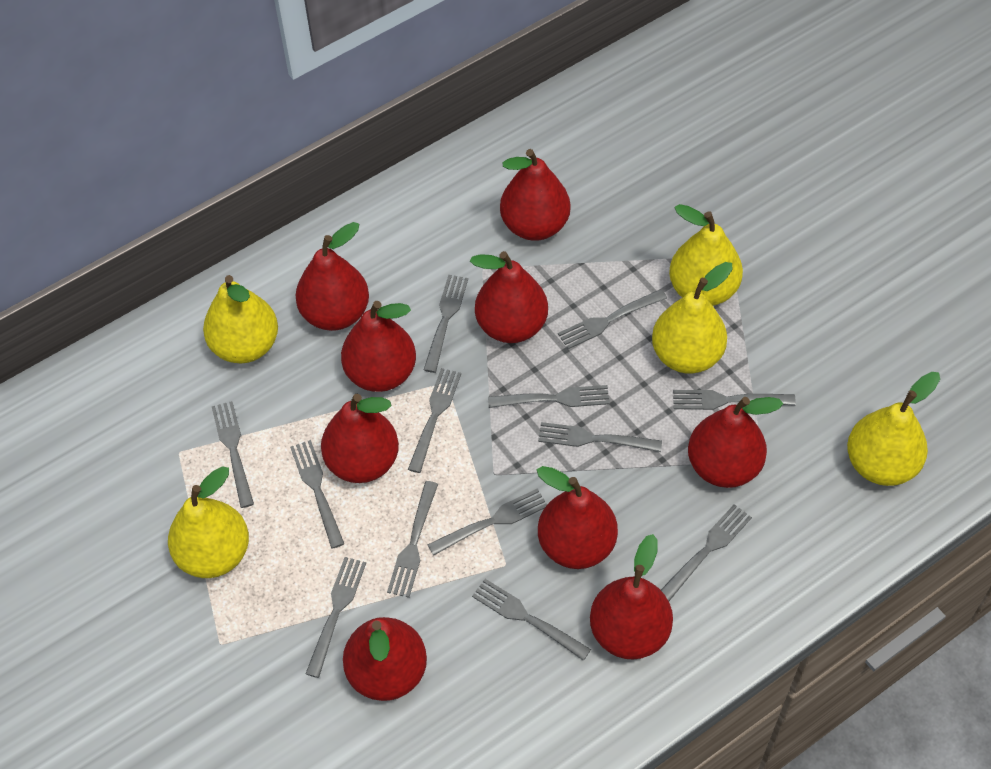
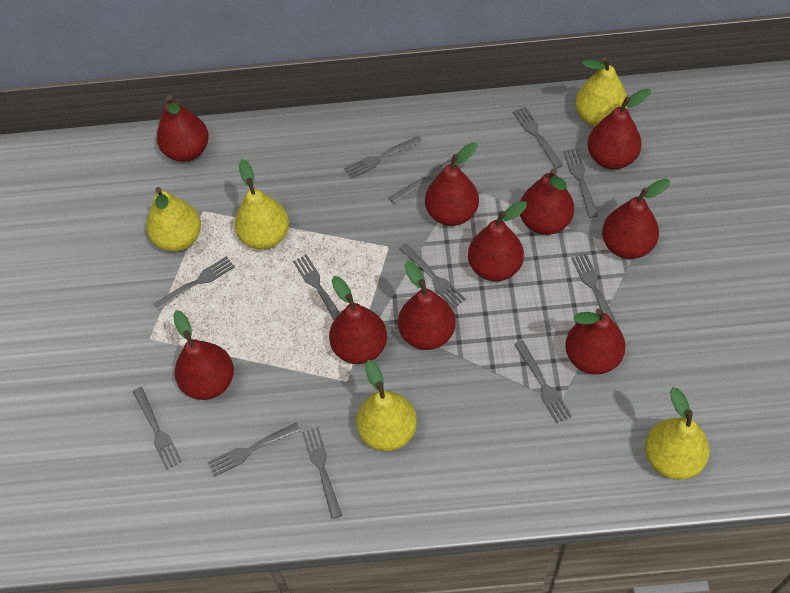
grey fork: 13 -> 12
red pear: 9 -> 10

